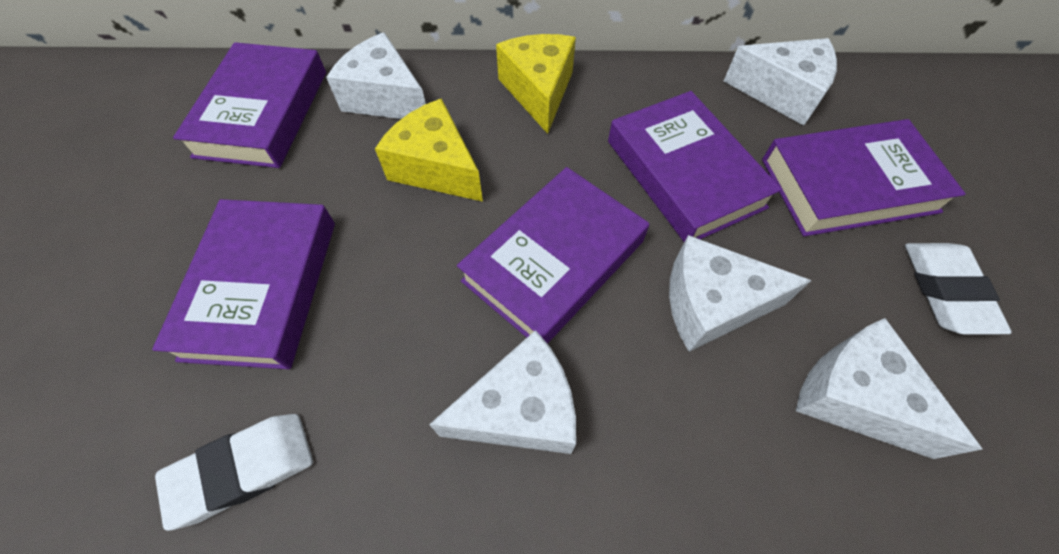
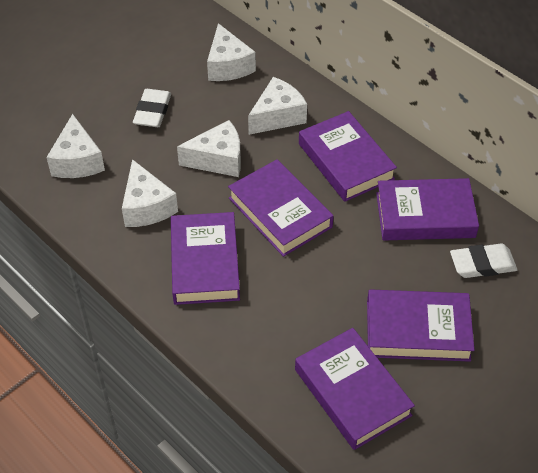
purple book: 5 -> 6
yellow cheese: 2 -> 0

